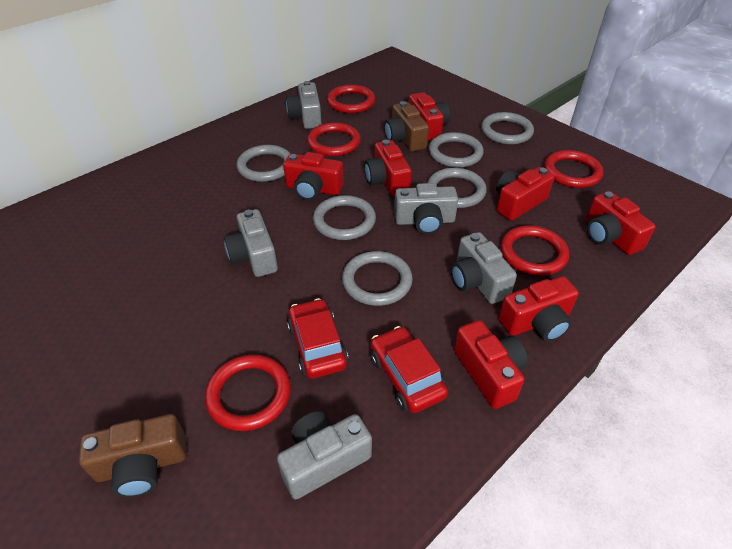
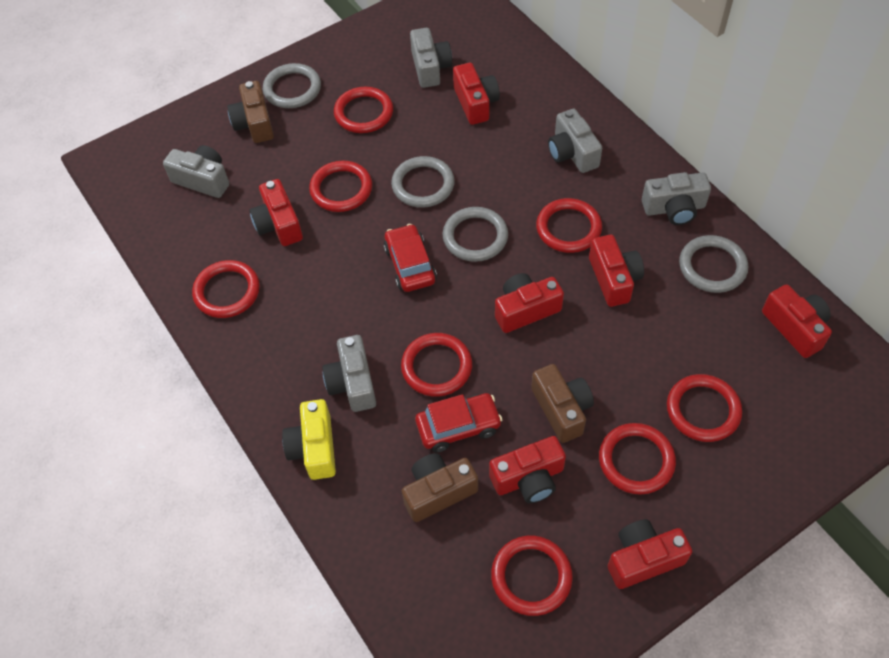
brown camera: 2 -> 3
grey ring: 6 -> 4
red ring: 5 -> 8
yellow camera: 0 -> 1

